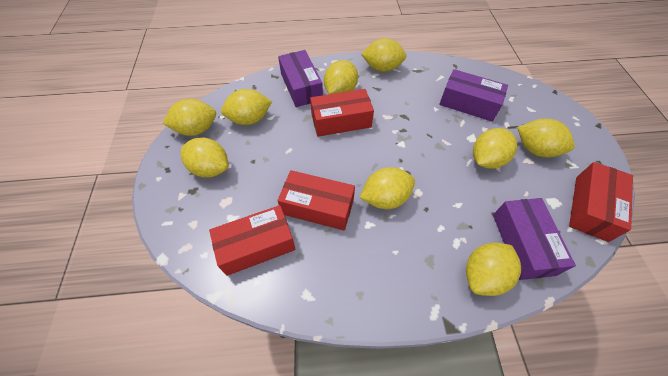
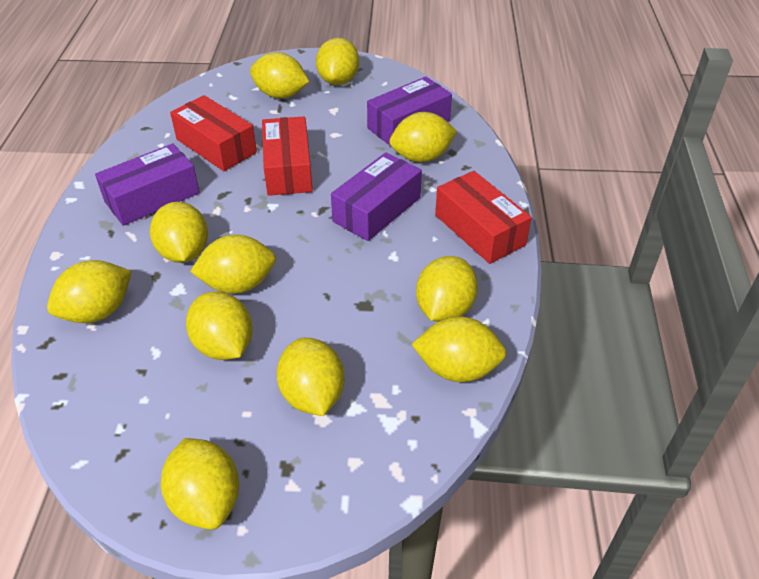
red box: 4 -> 3
yellow lemon: 9 -> 11

